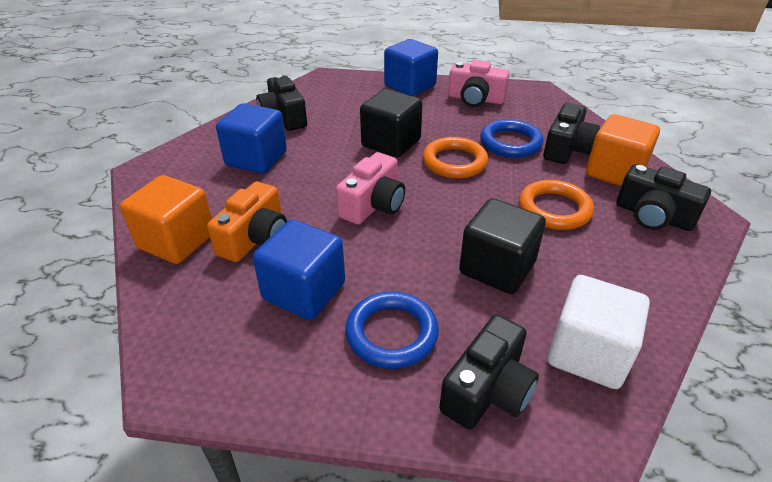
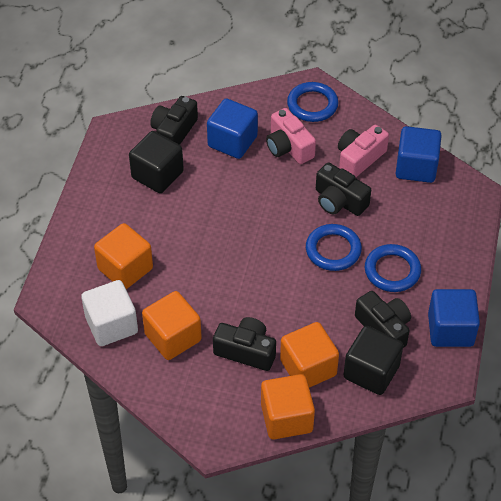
blue ring: 2 -> 3
orange camera: 1 -> 0
orange cube: 2 -> 4
orange ring: 2 -> 0

